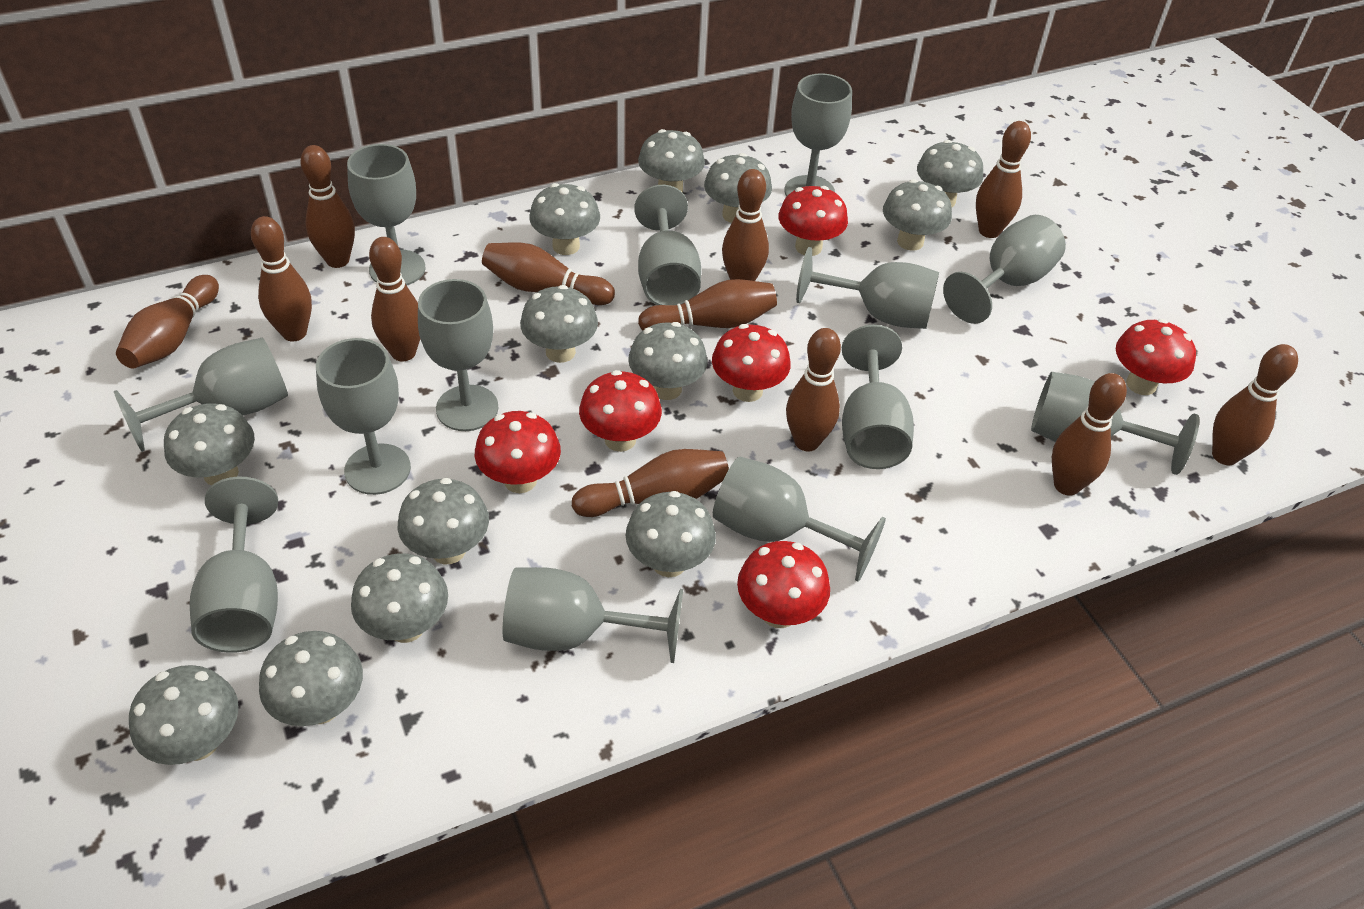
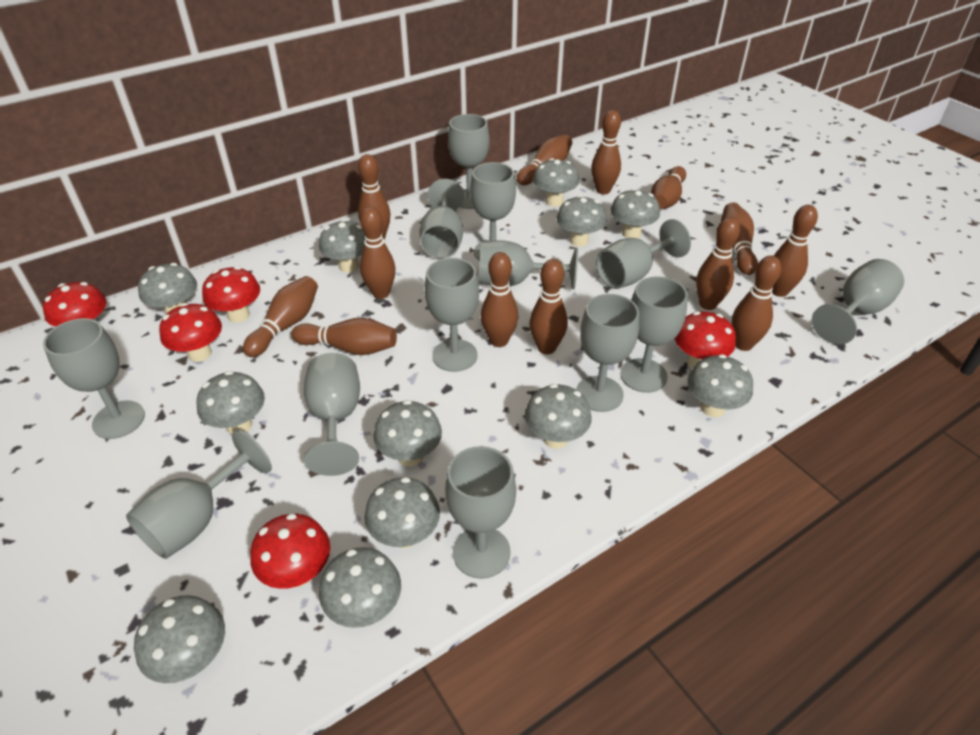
brown bowling pin: 12 -> 13
grey mushroom: 13 -> 12
red mushroom: 6 -> 5

